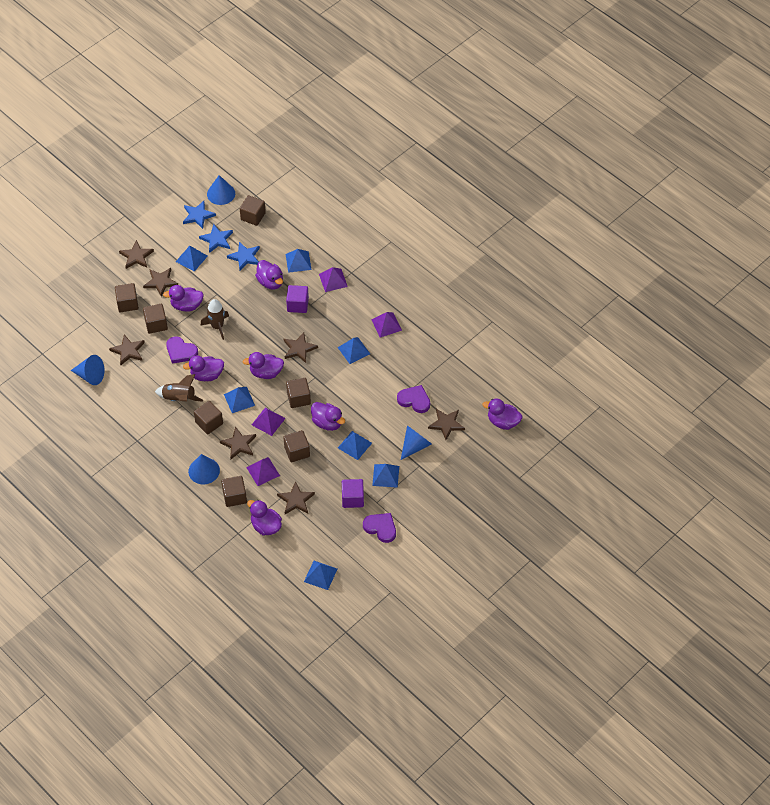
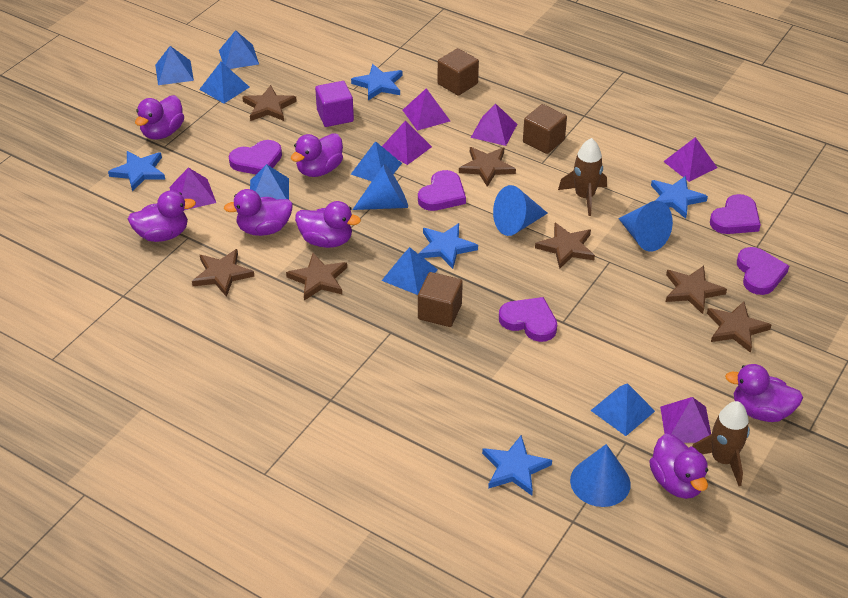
blue star: 3 -> 5
brown cube: 7 -> 3
purple cube: 2 -> 1
purple heart: 3 -> 5
purple pyramid: 4 -> 6

